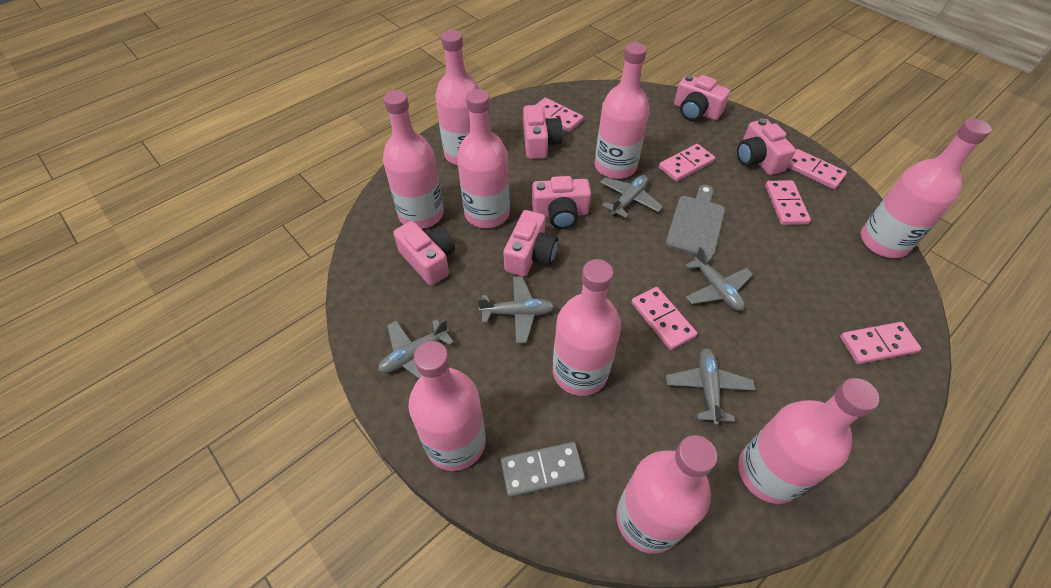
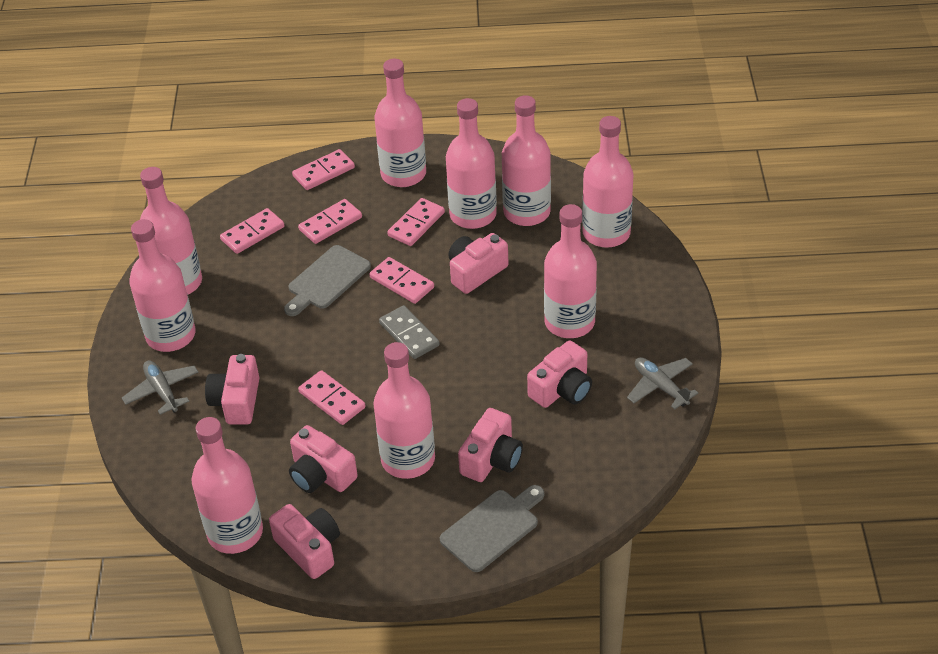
grey cutting board: 1 -> 2
grey plane: 5 -> 2

